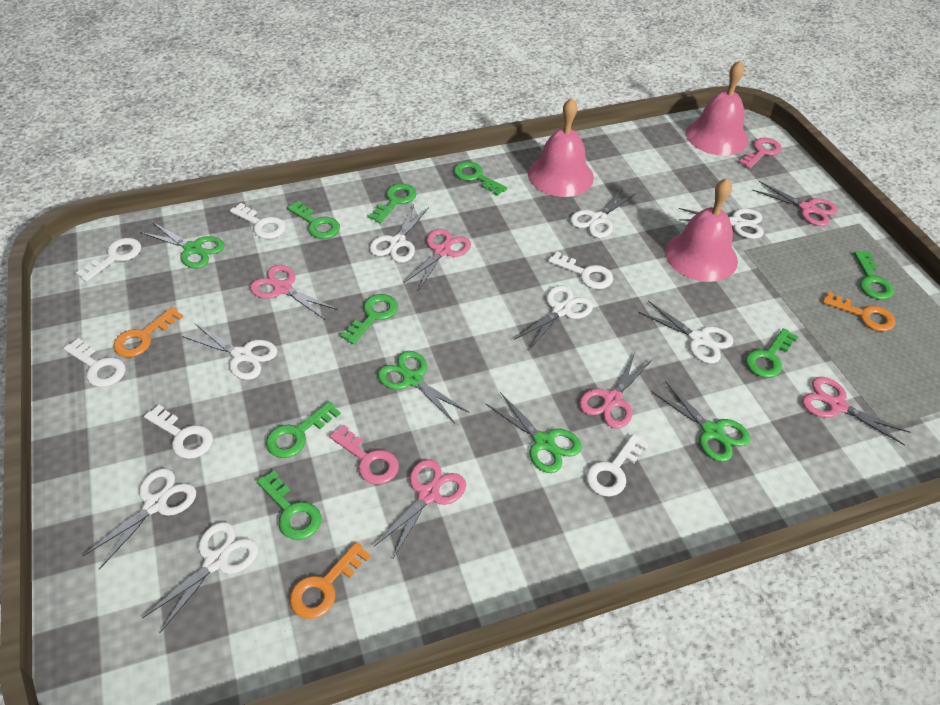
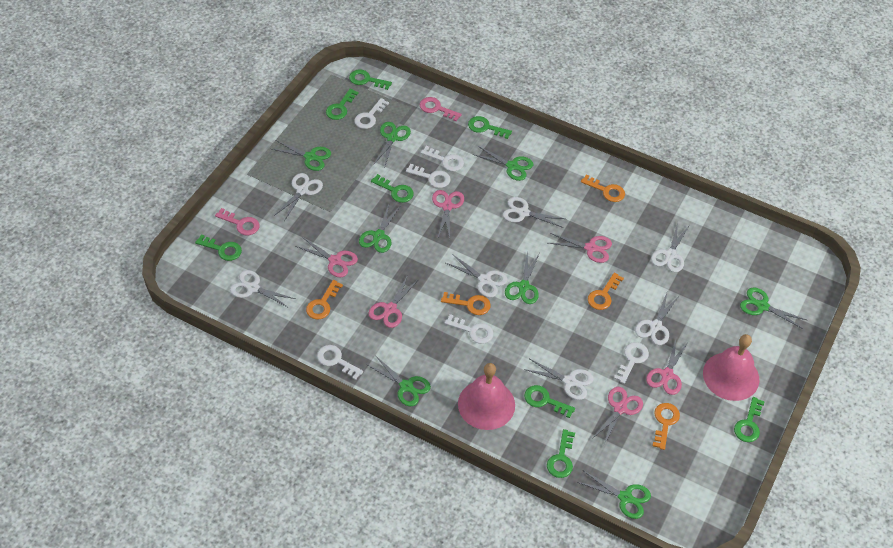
green scissors: 4 -> 8
orange key: 3 -> 5
pink bell: 3 -> 2
white scissors: 8 -> 7

